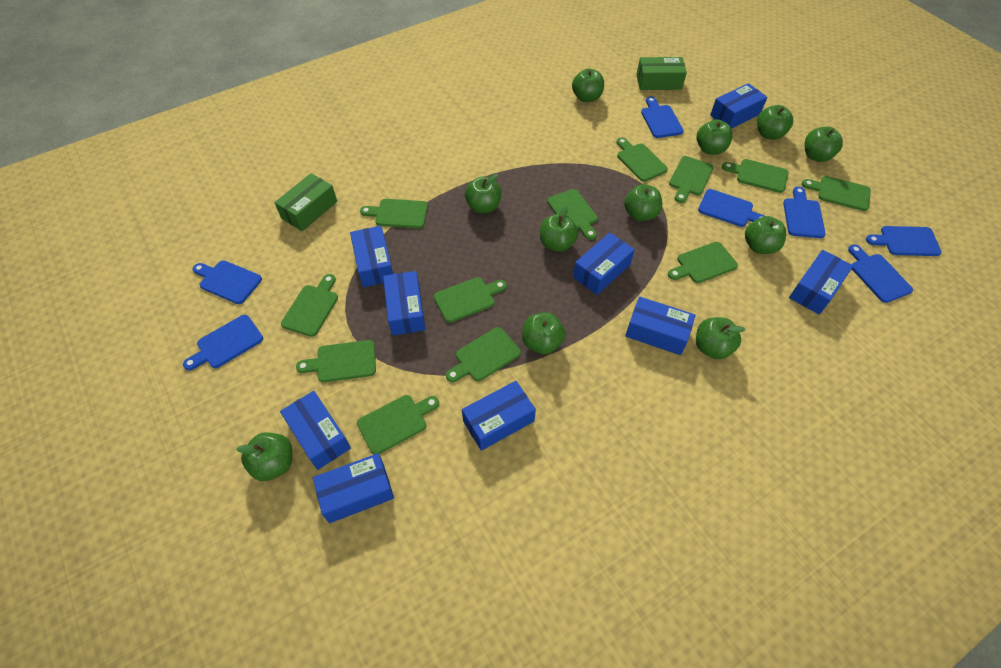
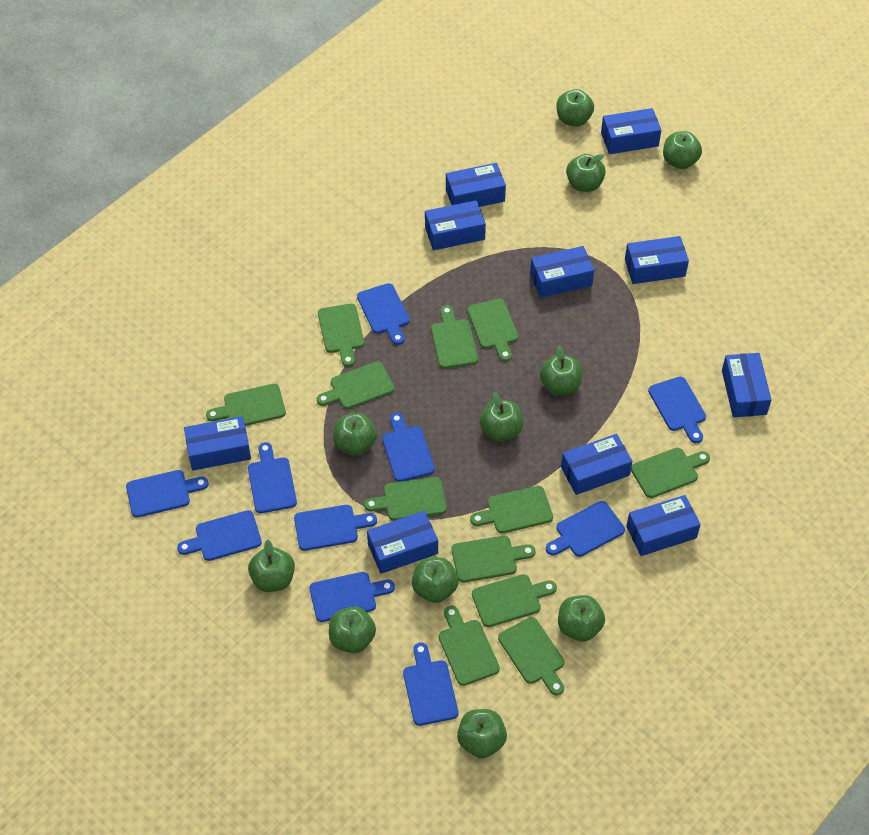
blue box: 9 -> 10
blue cutting board: 7 -> 10
green box: 2 -> 0

